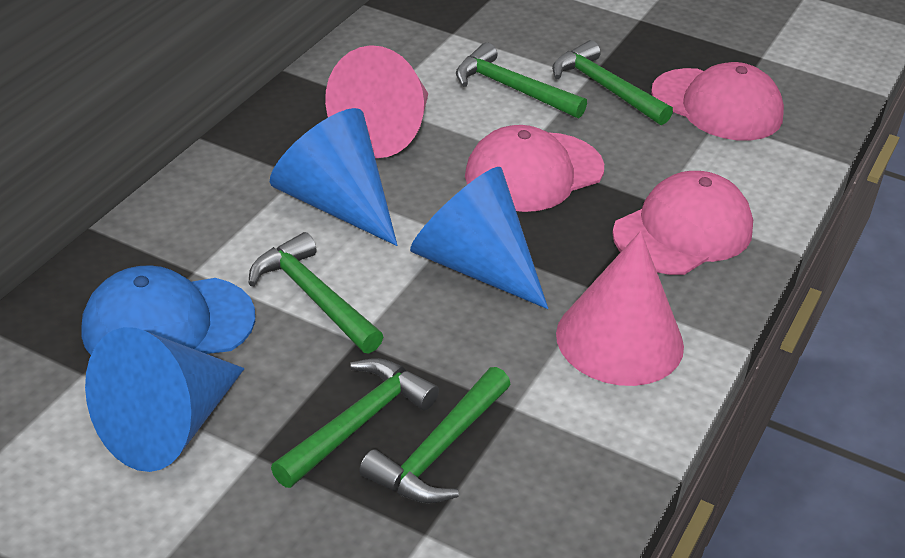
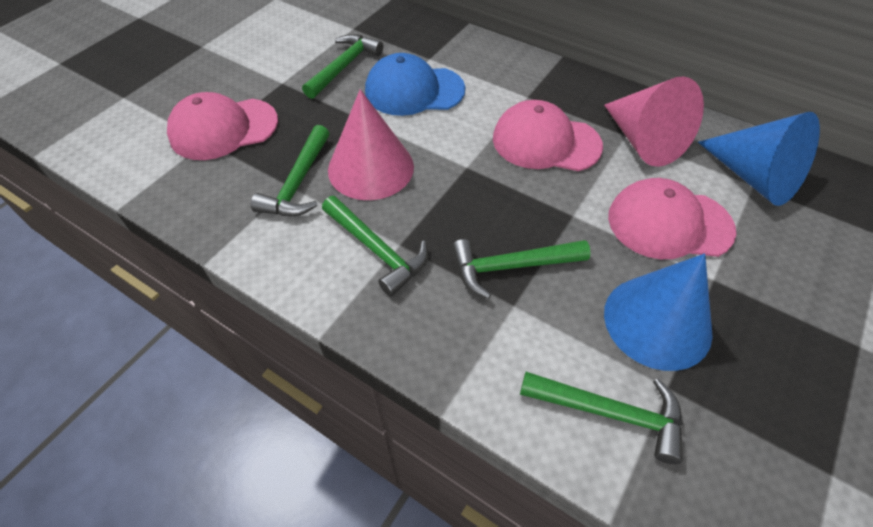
blue cone: 3 -> 2

